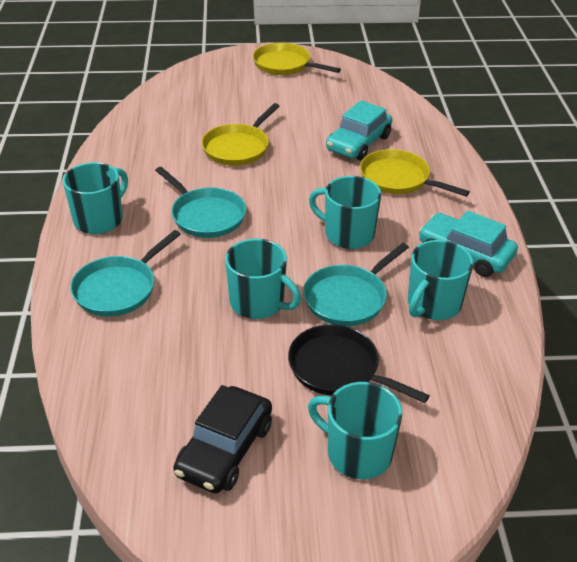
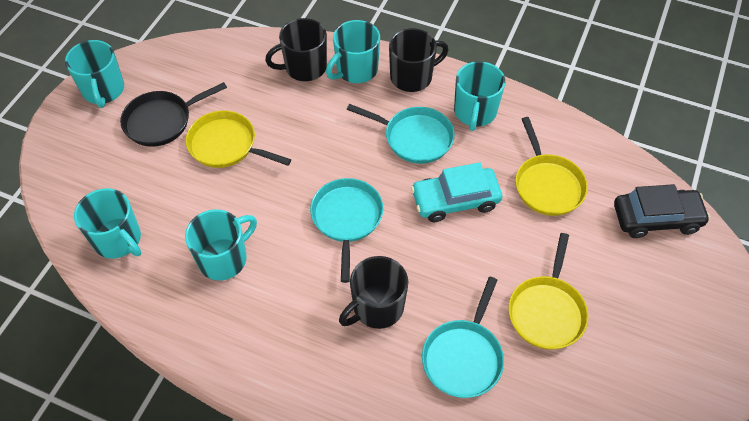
black mug: 0 -> 3
turquoise car: 2 -> 1

